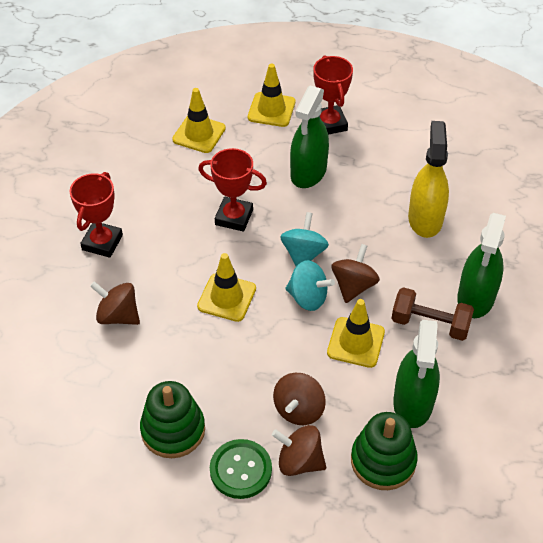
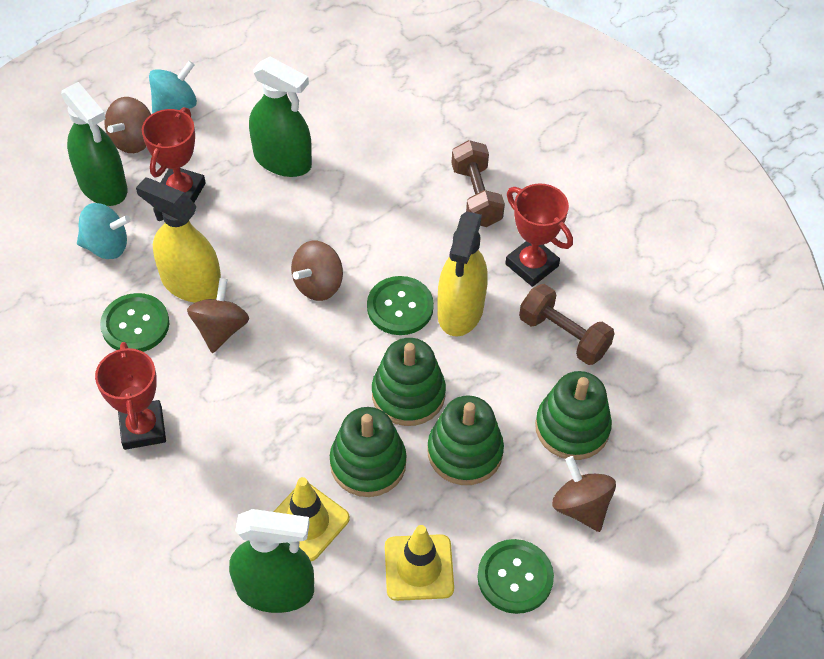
brown dumbbell: 1 -> 2
green button: 1 -> 3
green stacking toy: 2 -> 4
yellow spray bottle: 1 -> 2
yellow traffic cone: 4 -> 2

